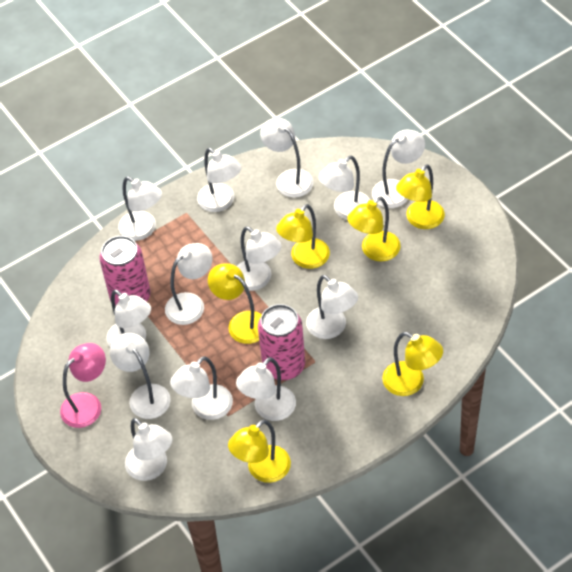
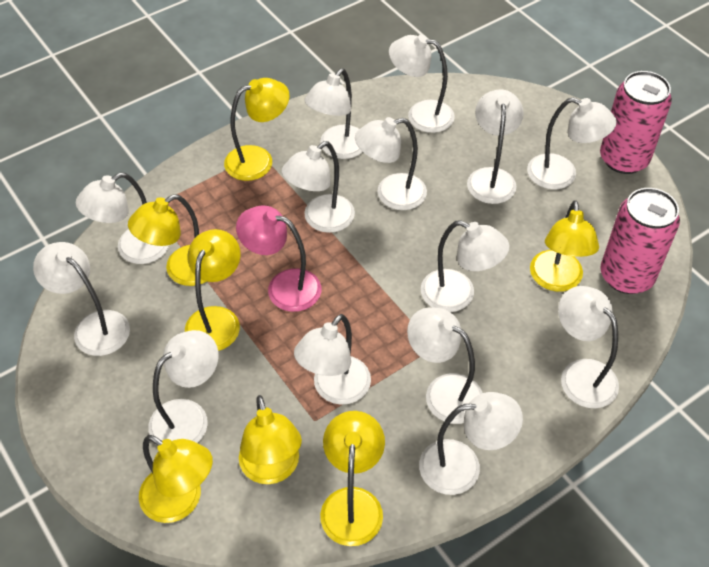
white lamp: 13 -> 14
yellow lamp: 6 -> 7

